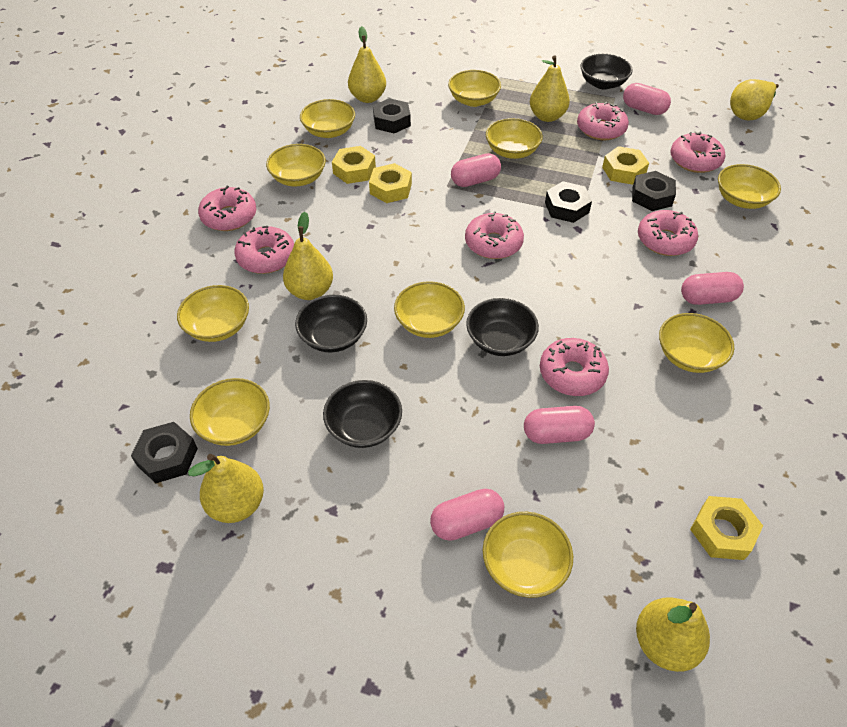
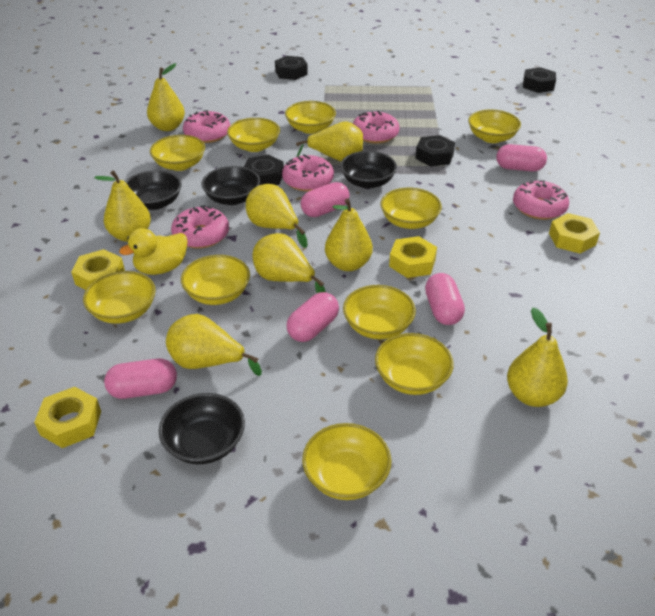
pink donut: 7 -> 5
yellow duck: 0 -> 1
yellow pear: 6 -> 8

